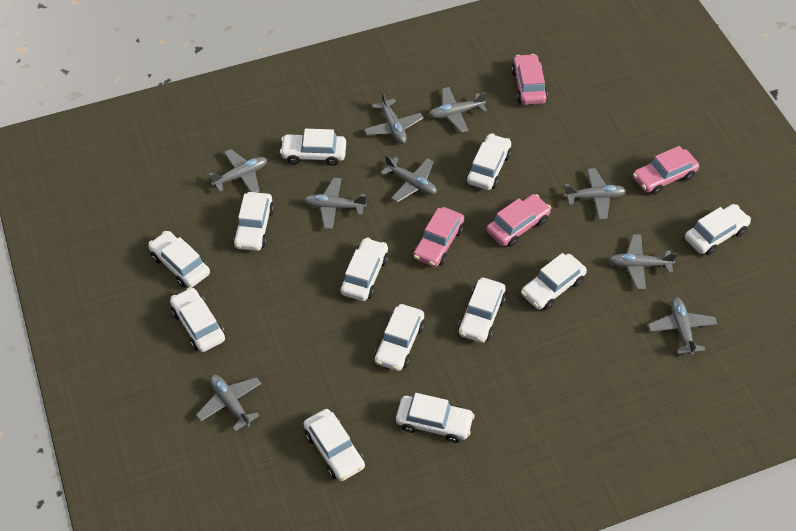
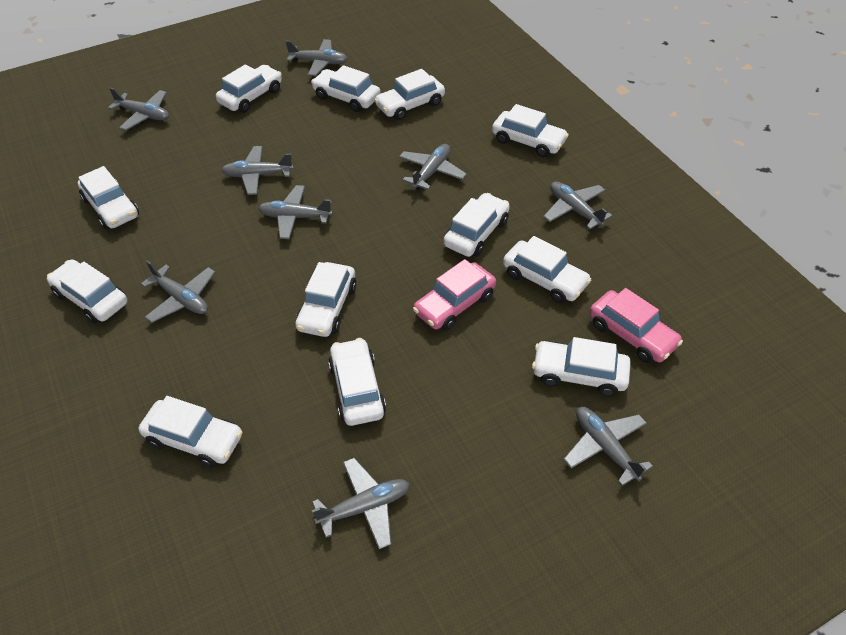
pink car: 4 -> 2

